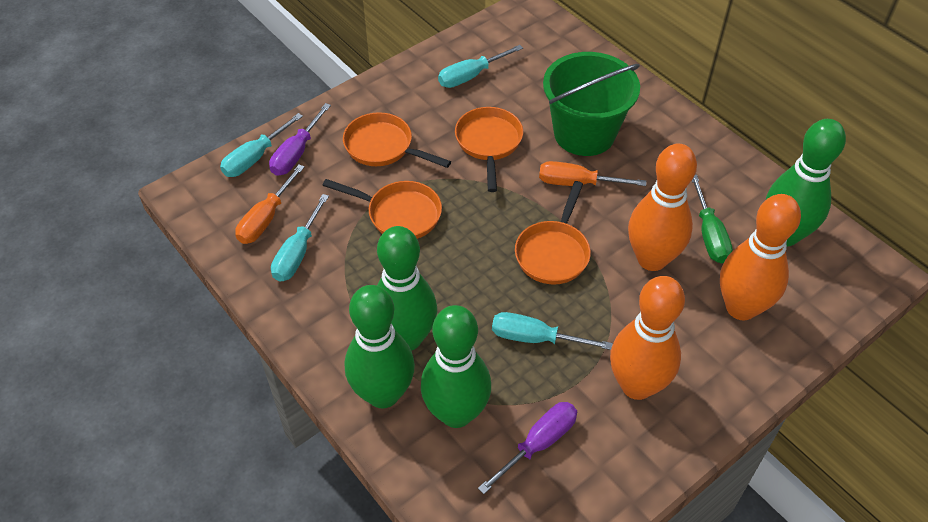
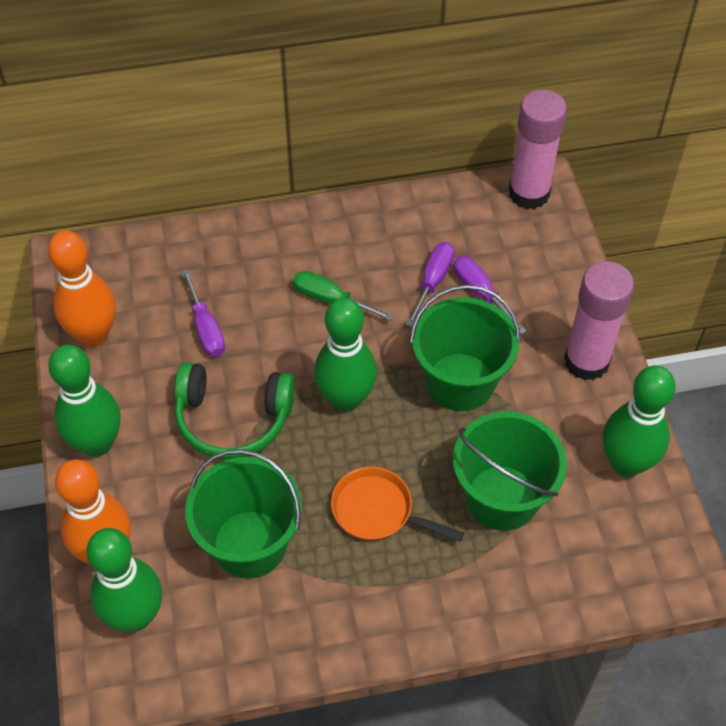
green bucket: 1 -> 3
green headphones: 0 -> 1
orange bowling pin: 3 -> 2
orange pan: 4 -> 1
orange screwdriver: 2 -> 0
pink glue stick: 0 -> 2
purple screwdriver: 2 -> 3
turquoise screwdriver: 4 -> 0

